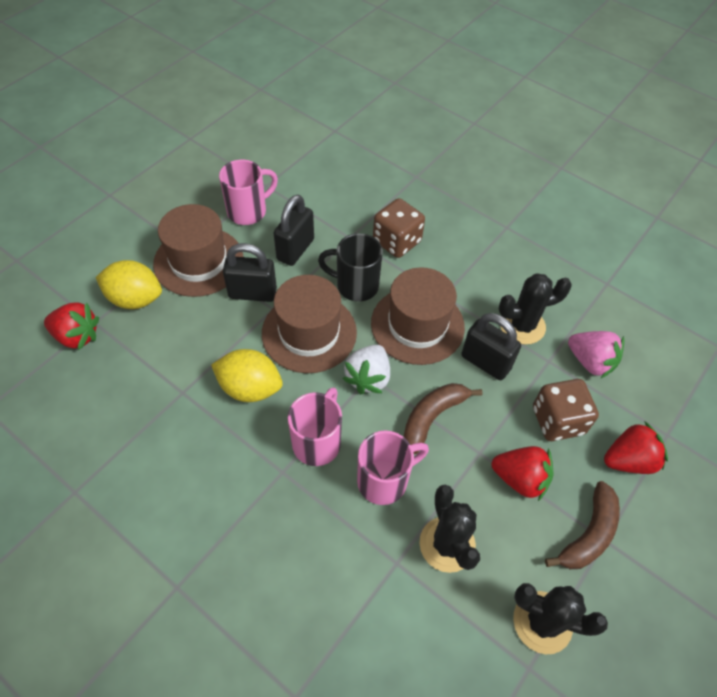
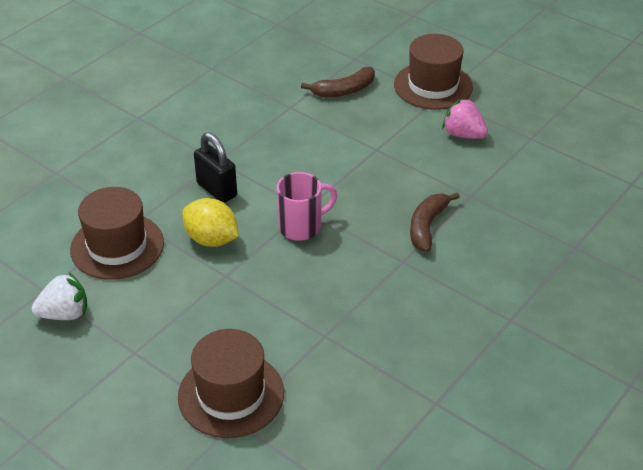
black cactus: 3 -> 0
black mug: 1 -> 0
black padlock: 3 -> 1
brown dice: 2 -> 0
pink mug: 3 -> 1
red strawberry: 3 -> 0
yellow lemon: 2 -> 1

